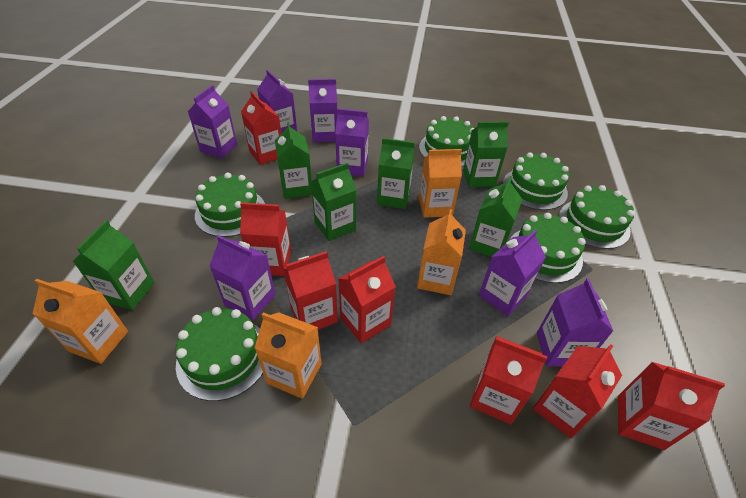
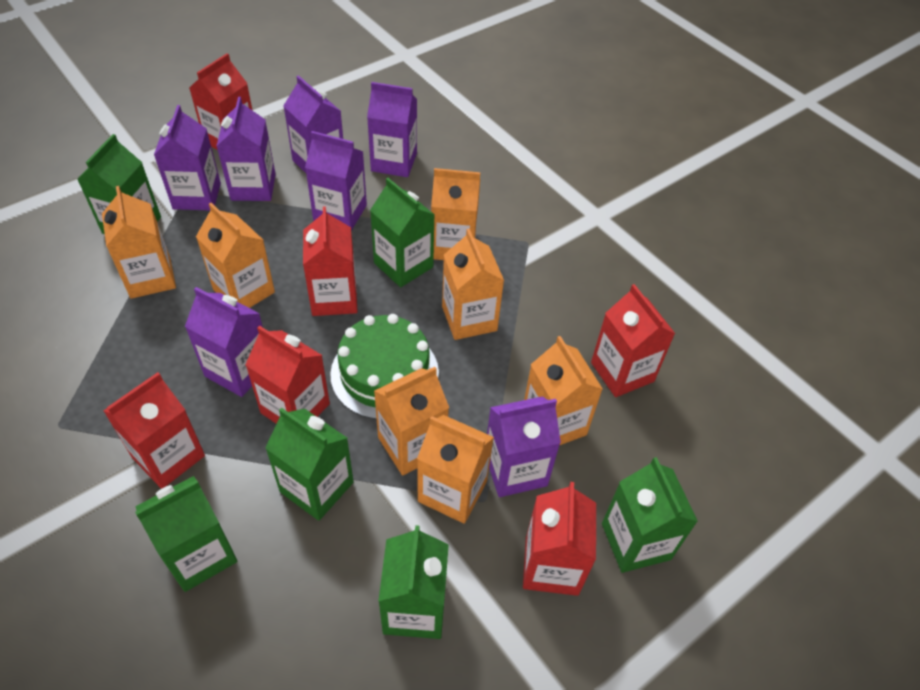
green cake: 6 -> 1
orange carton: 4 -> 7
red carton: 7 -> 6

